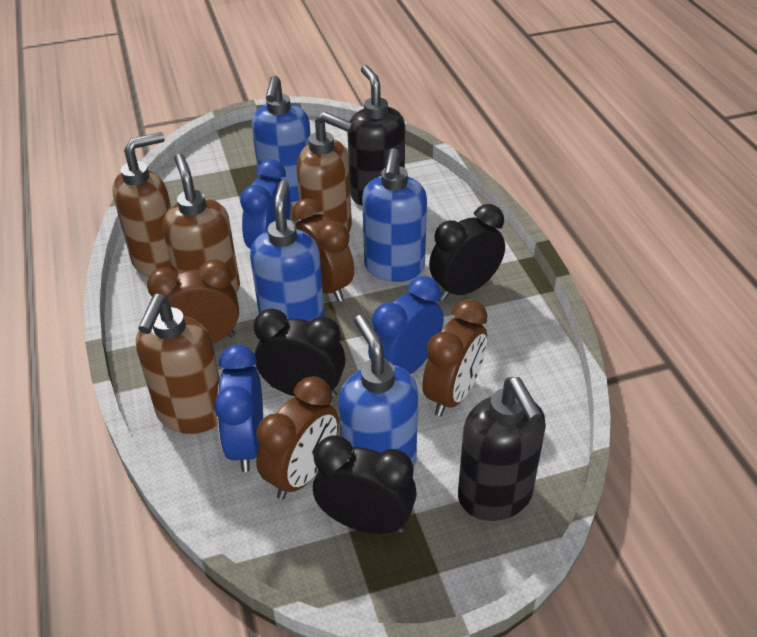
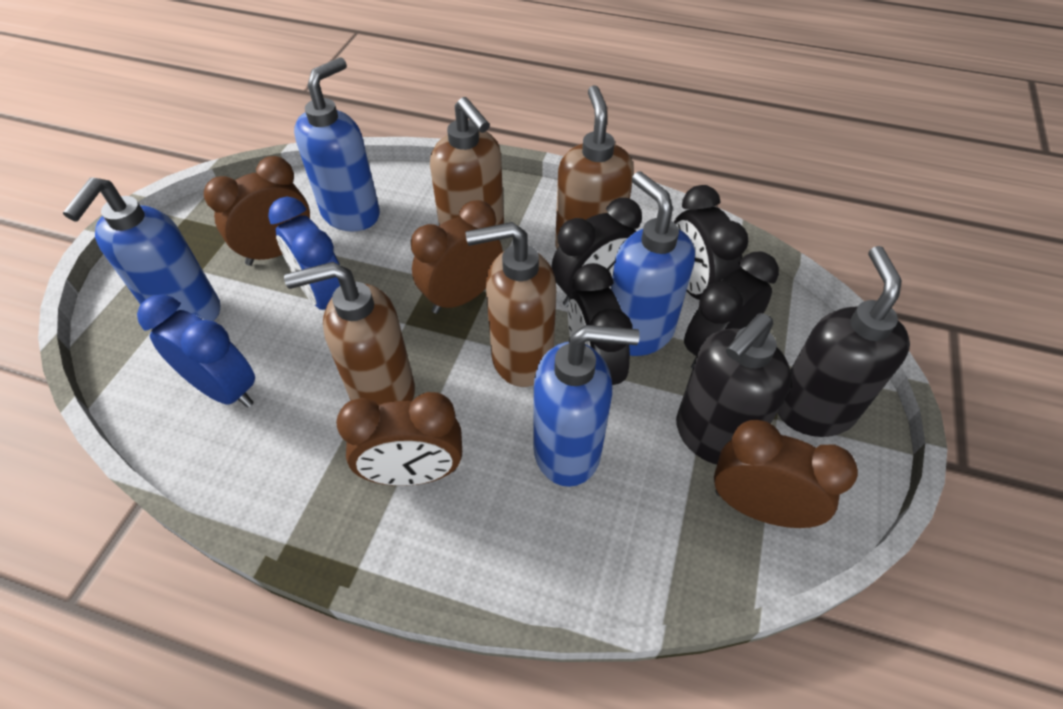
black clock: 3 -> 4
blue clock: 3 -> 2

